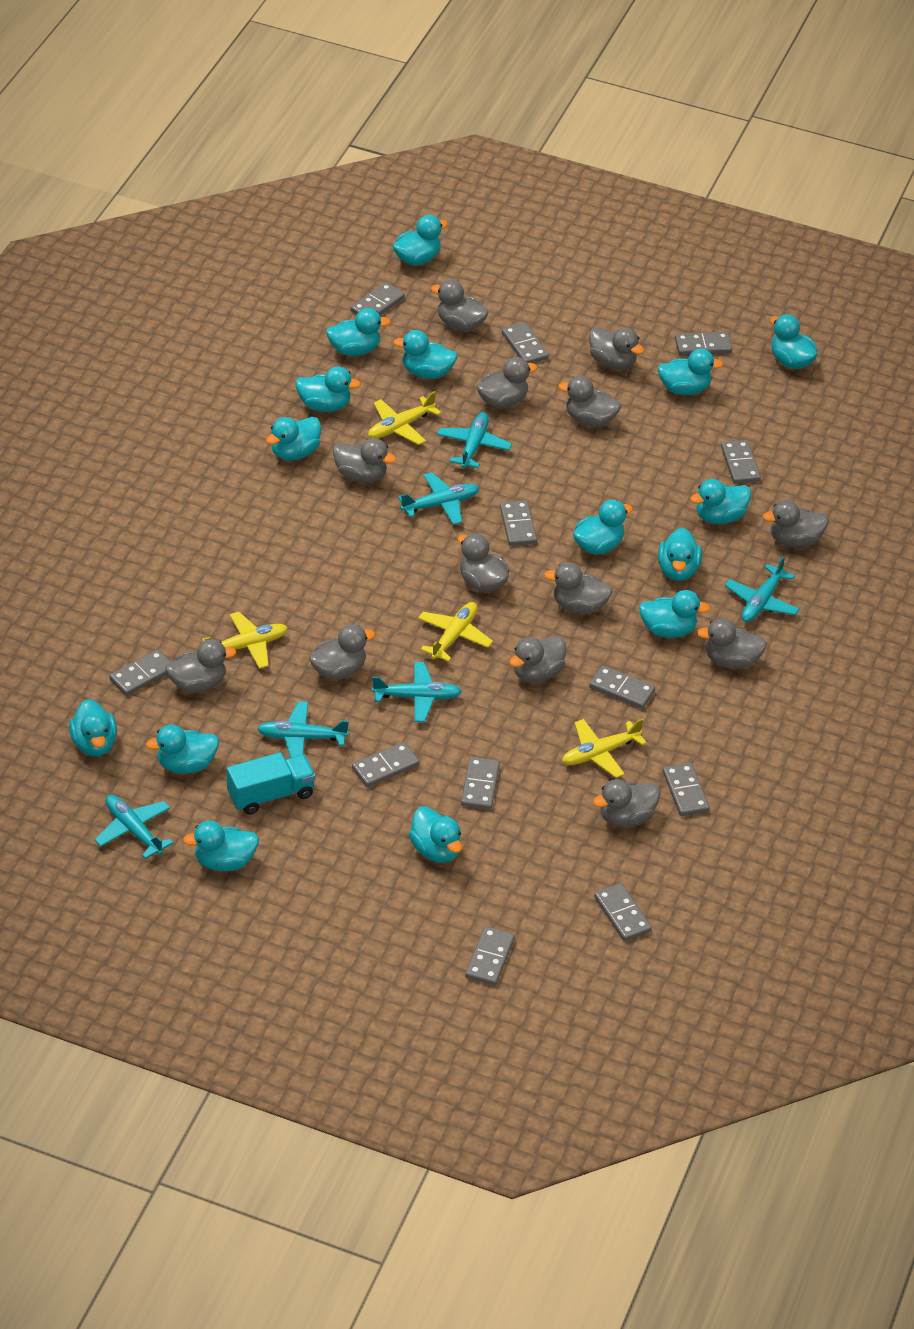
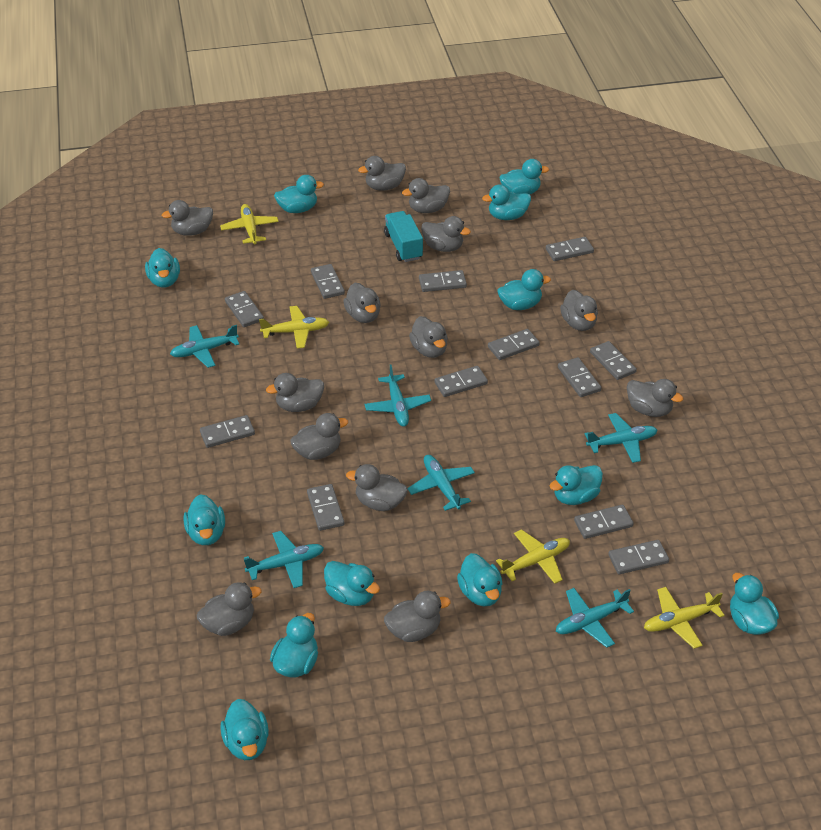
turquoise duck: 15 -> 12

